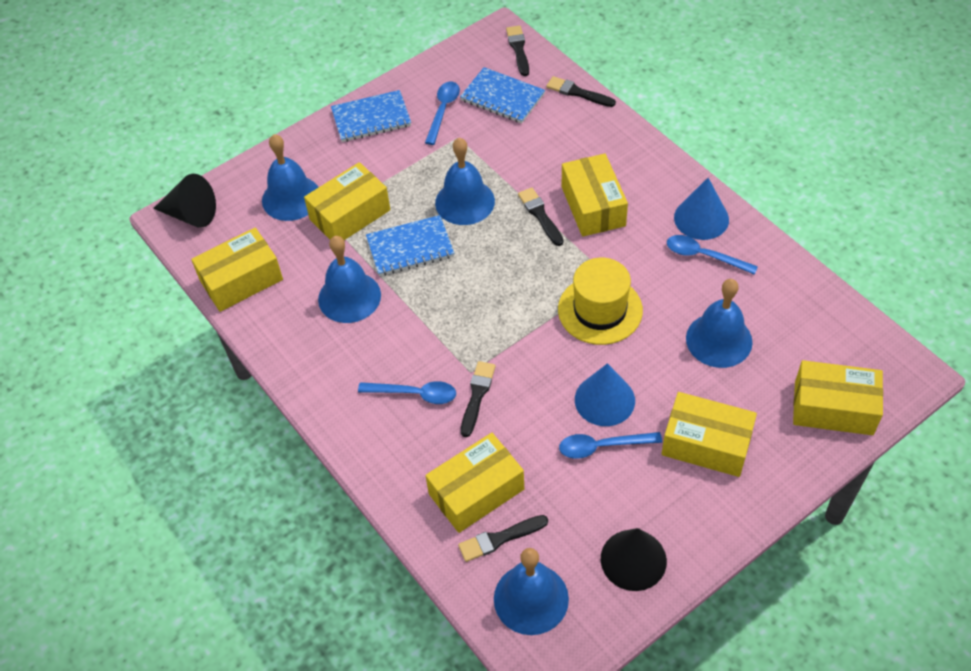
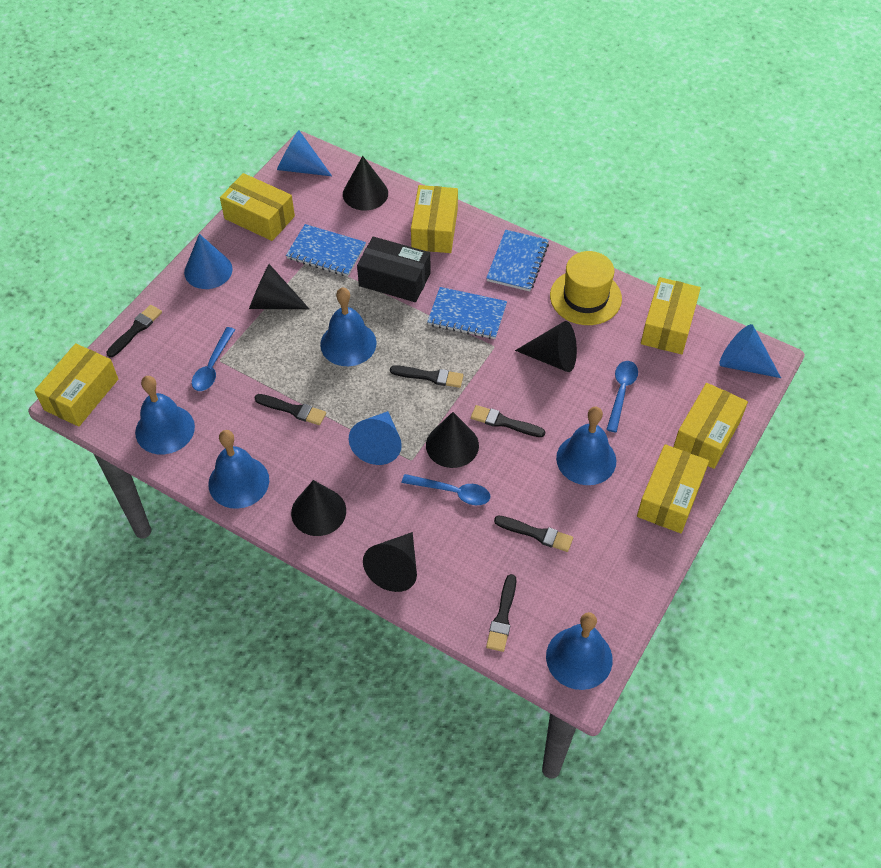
black box: 0 -> 1
black brush: 5 -> 6
black cone: 2 -> 6
blue cone: 2 -> 4
blue spoon: 4 -> 3

